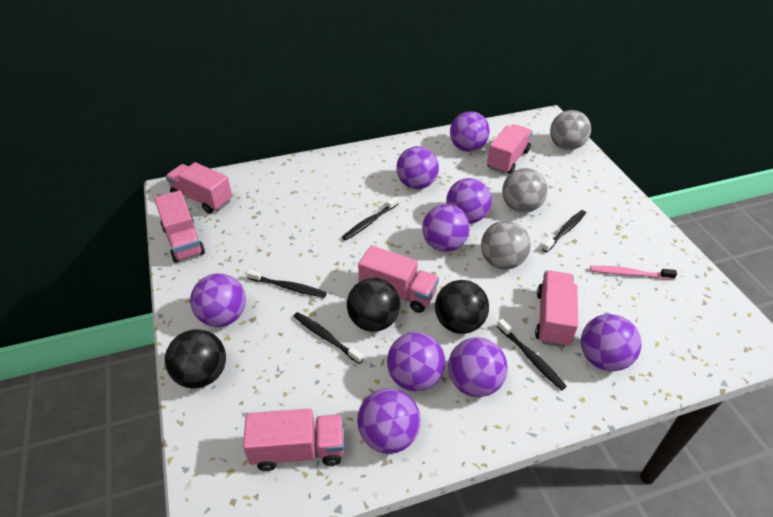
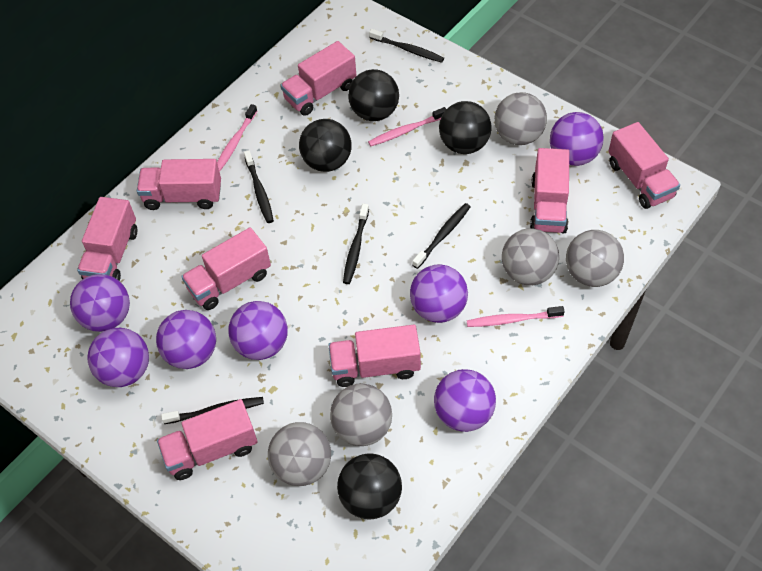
black ball: 3 -> 4
grey ball: 3 -> 5
pink toothbrush: 1 -> 3
pink truck: 6 -> 8
purple ball: 9 -> 7

